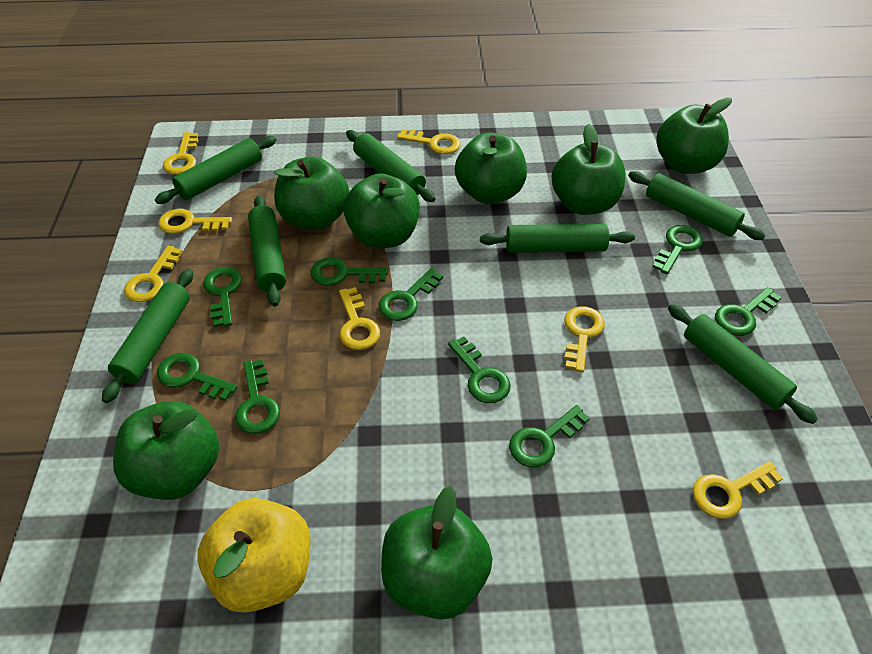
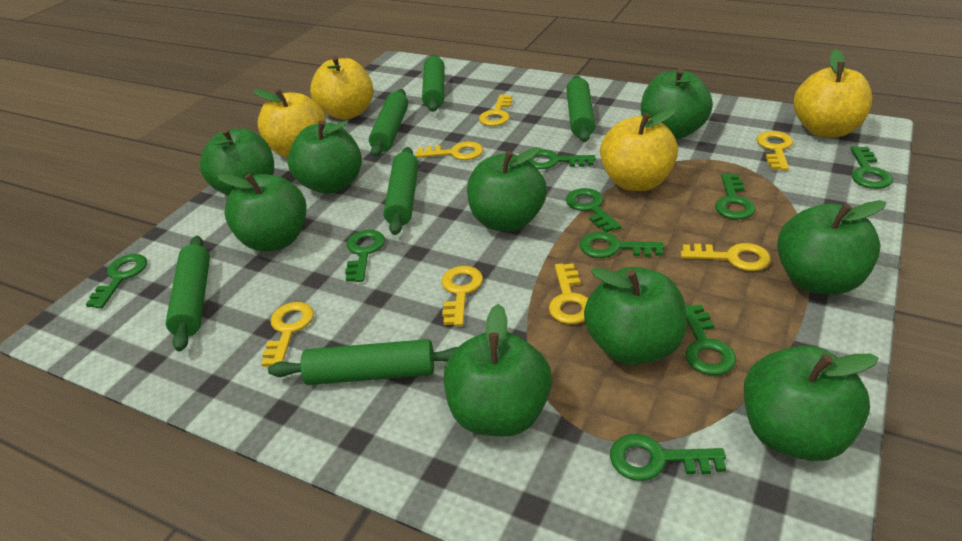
green apple: 7 -> 9
green rolling pin: 7 -> 6
yellow apple: 1 -> 4

